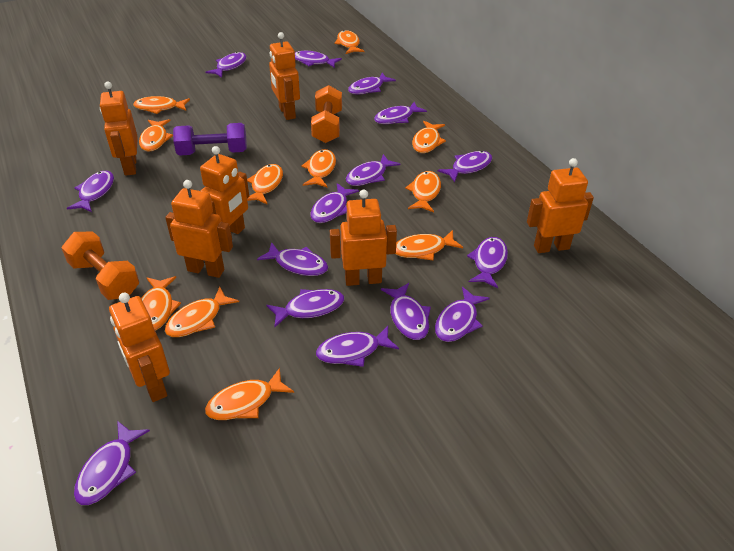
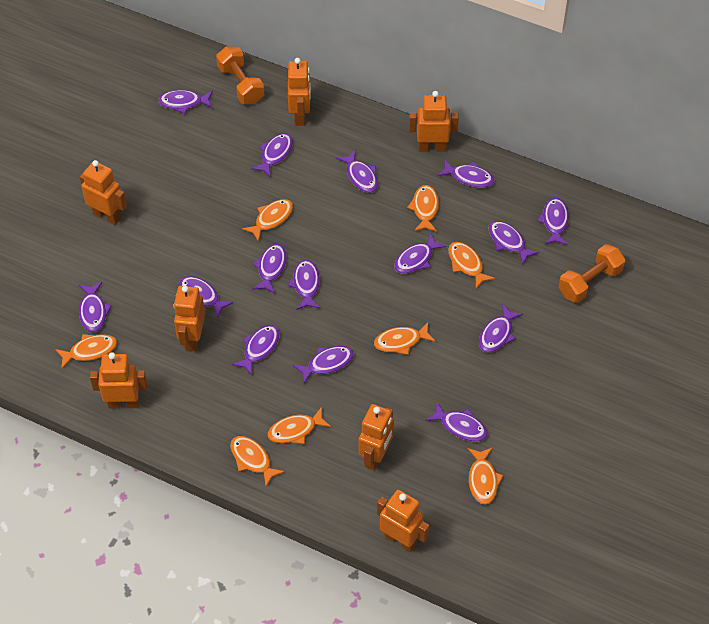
orange fish: 11 -> 8
purple dumbbell: 1 -> 0

